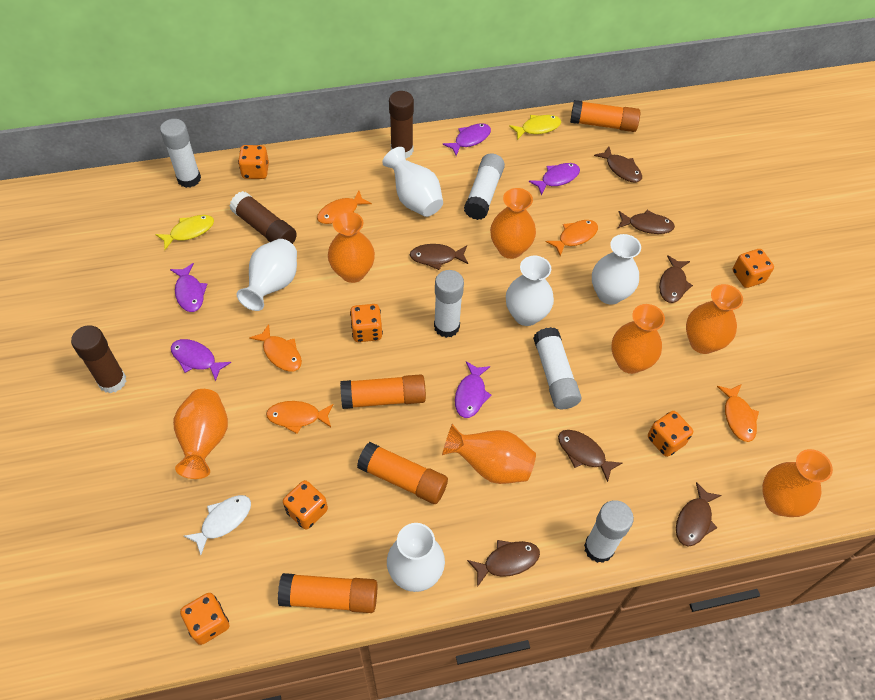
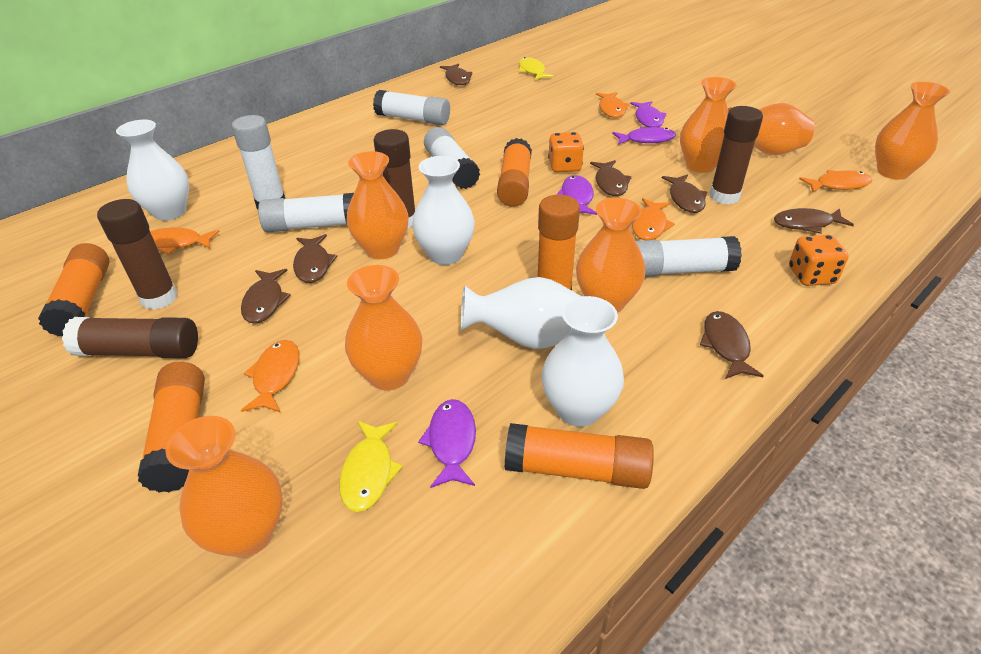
brown glue stick: 3 -> 4
orange dice: 6 -> 2
orange glue stick: 4 -> 5
purple fish: 5 -> 4
white fish: 1 -> 0
white vase: 5 -> 4

